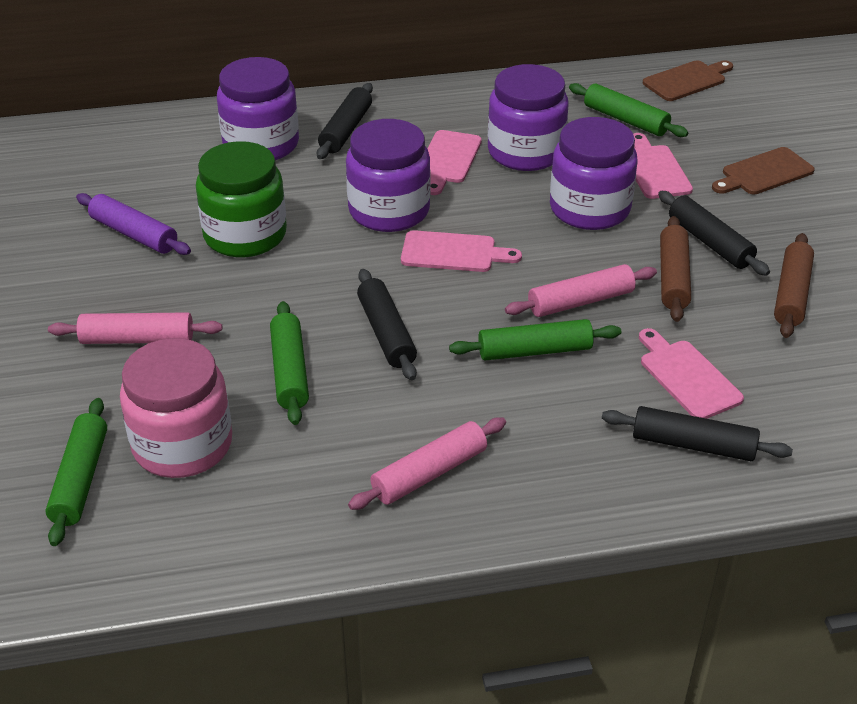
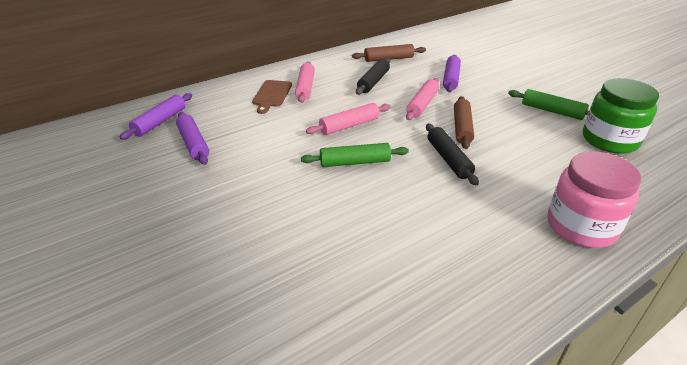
black rolling pin: 4 -> 2
brown cutting board: 2 -> 1
green rolling pin: 4 -> 2
pink cutting board: 4 -> 0
purple jar: 4 -> 0
purple rolling pin: 1 -> 3

